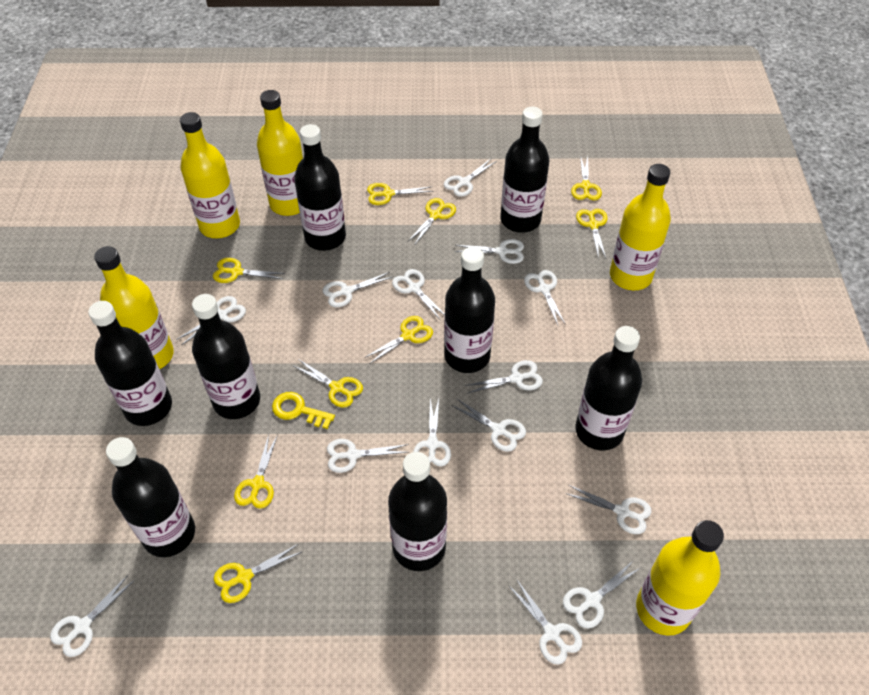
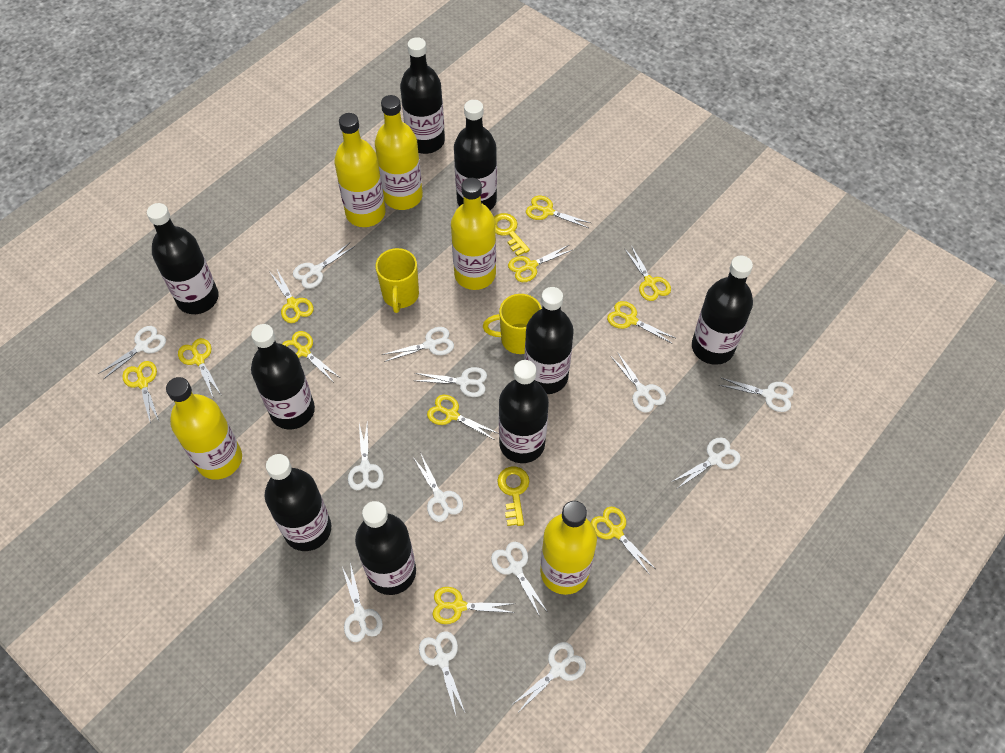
black bottle: 8 -> 9
white scissors: 14 -> 13
yellow key: 1 -> 2
yellow mug: 0 -> 2
yellow scissors: 9 -> 11

